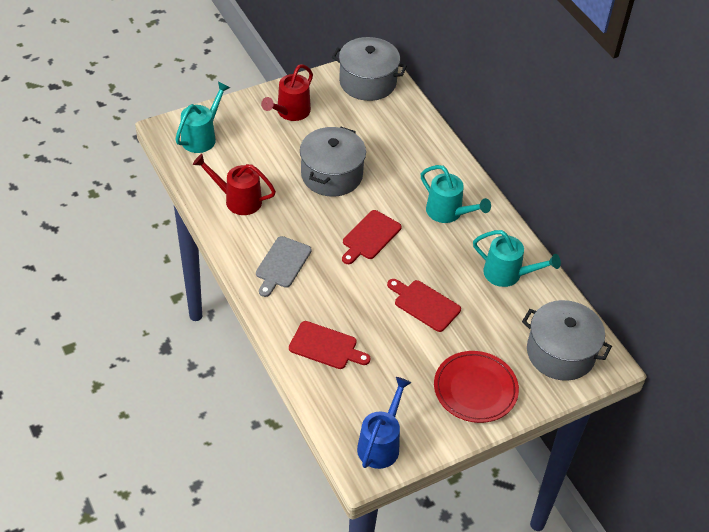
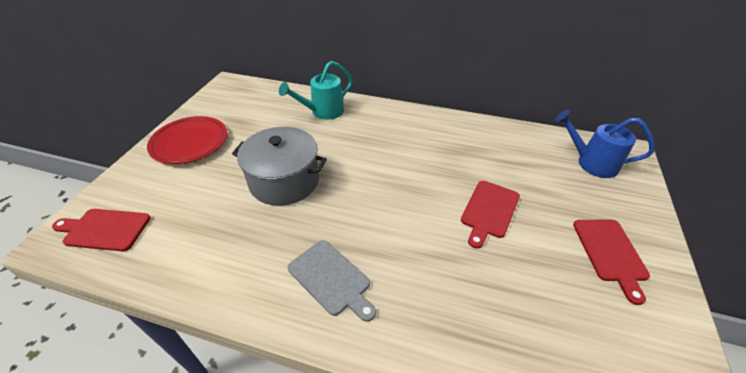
grey pot: 3 -> 1
red watering can: 2 -> 0
turquoise watering can: 3 -> 1

